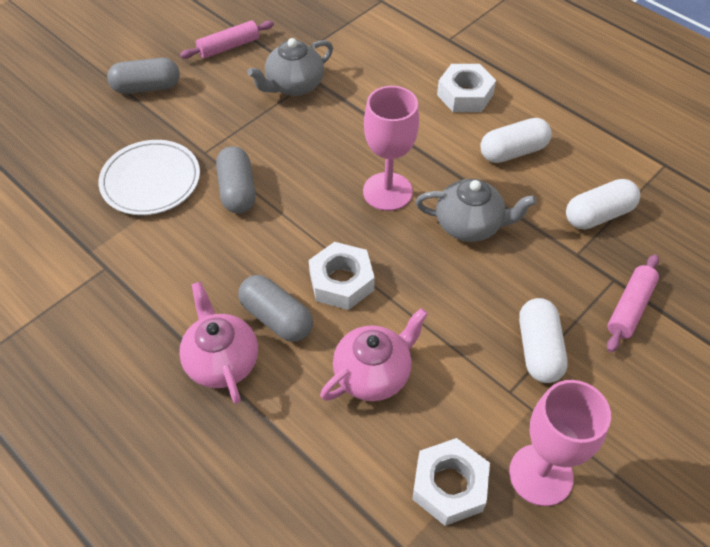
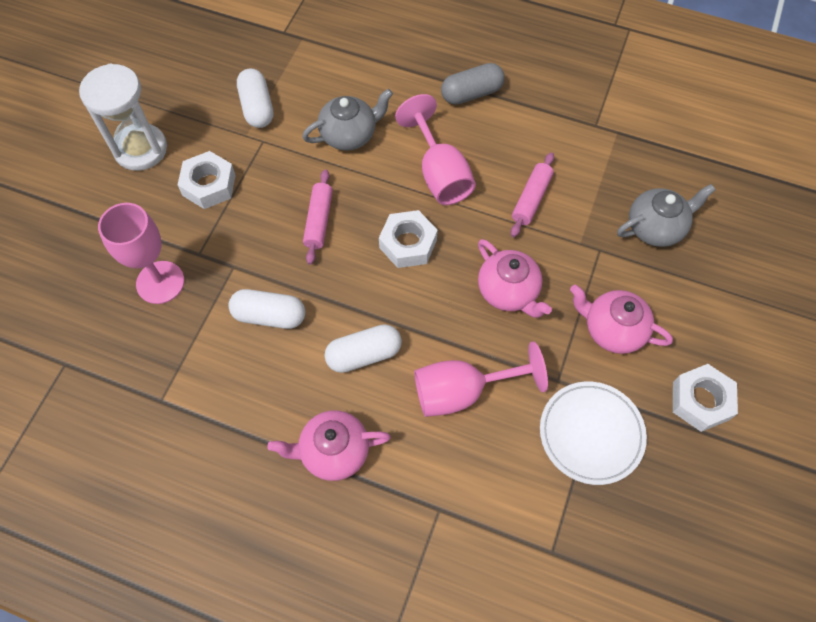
grey capsule: 3 -> 1
pink goblet: 2 -> 3
pink teapot: 2 -> 3
white hourglass: 0 -> 1

